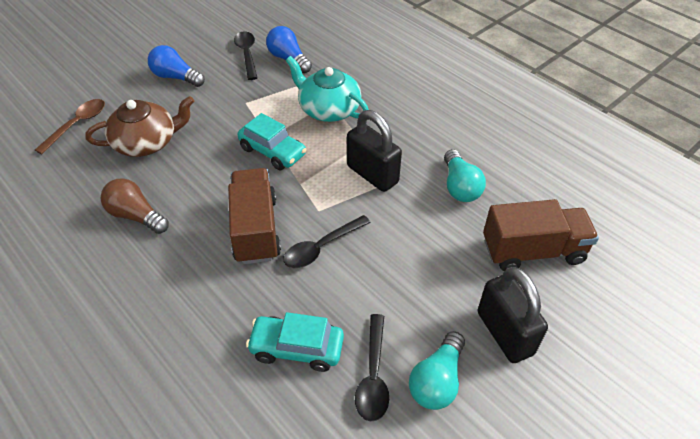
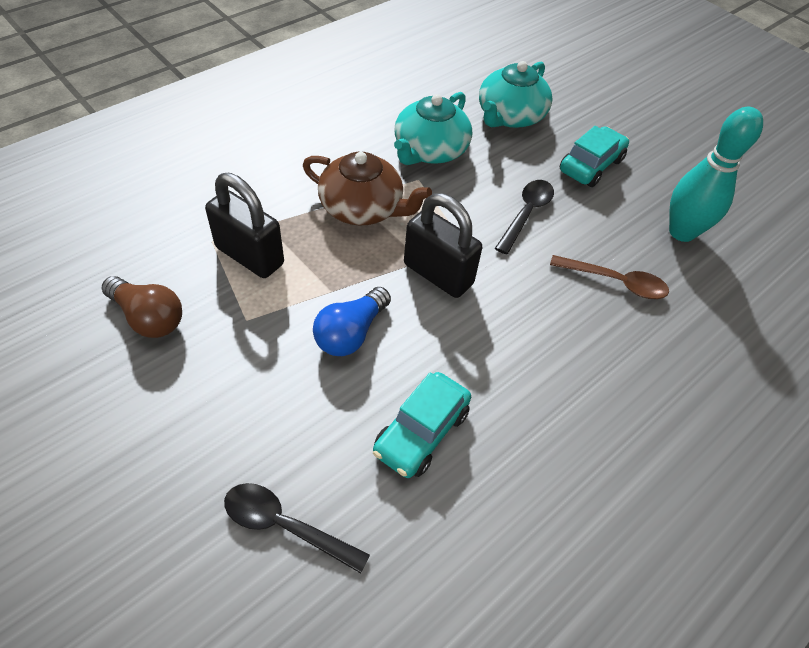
black spoon: 3 -> 2
blue light bulb: 2 -> 1
brown truck: 2 -> 0
turquoise bowling pin: 0 -> 1
turquoise light bulb: 2 -> 0
turquoise teapot: 1 -> 2

